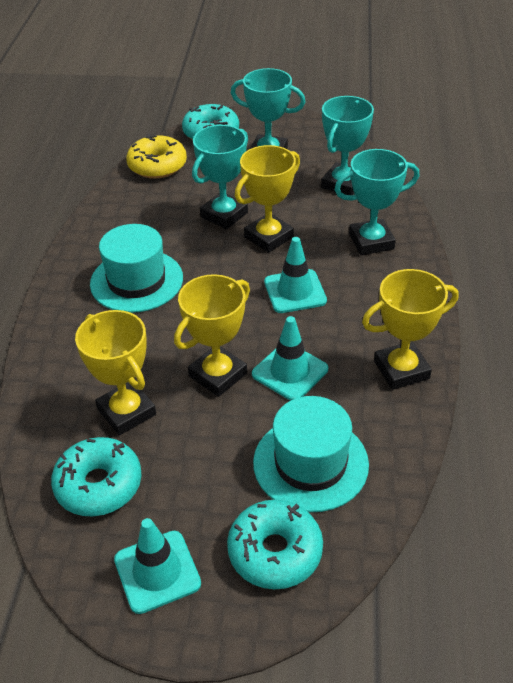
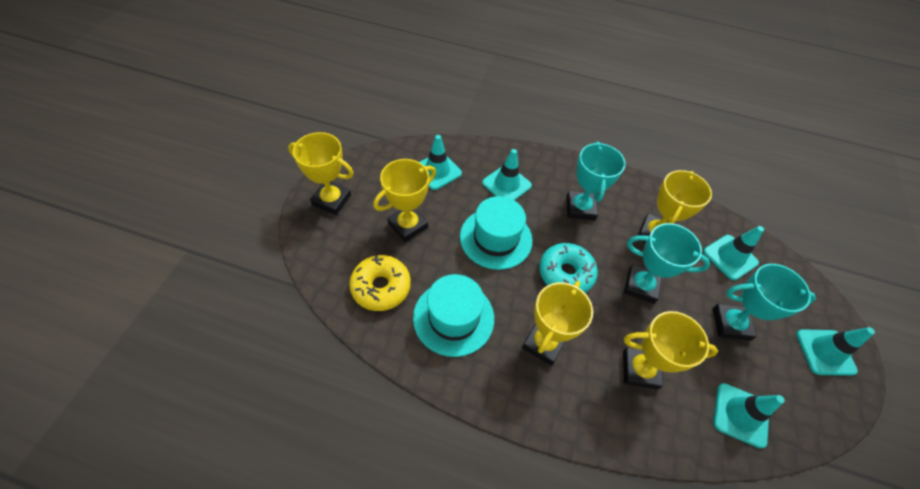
turquoise donut: 3 -> 1
turquoise traffic cone: 3 -> 5
turquoise trophy: 4 -> 3
yellow trophy: 4 -> 5

